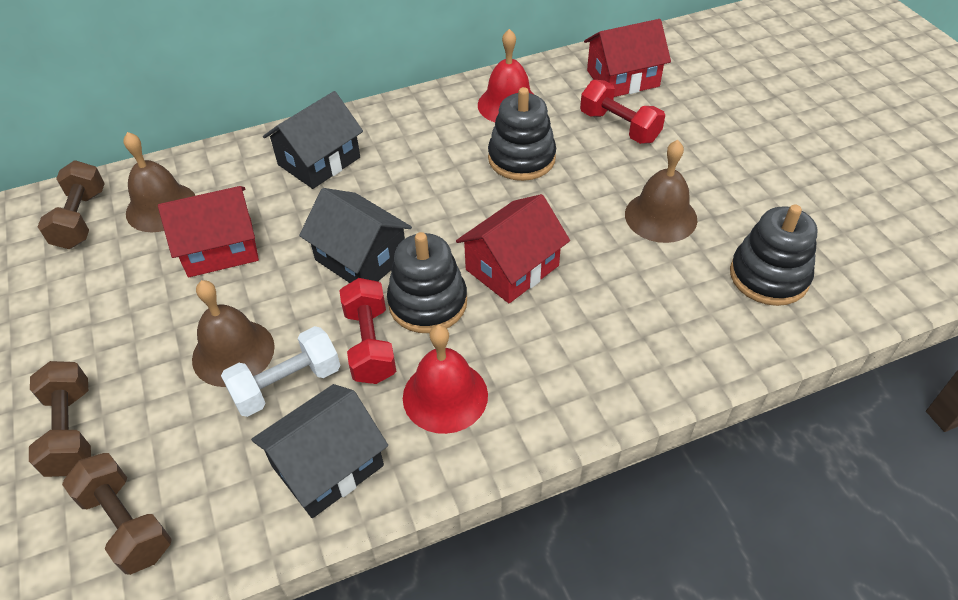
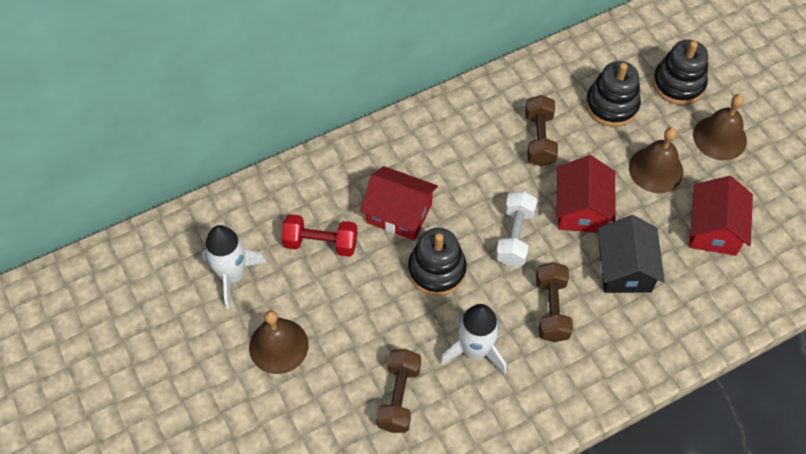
black house: 3 -> 1
red bell: 2 -> 0
red dumbbell: 2 -> 1
white rocket: 0 -> 2

